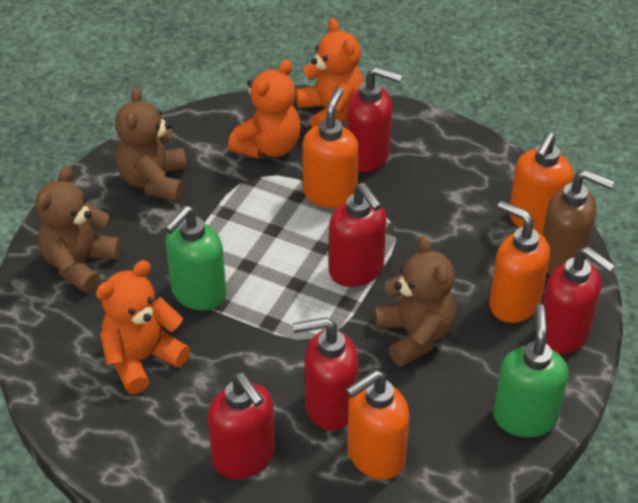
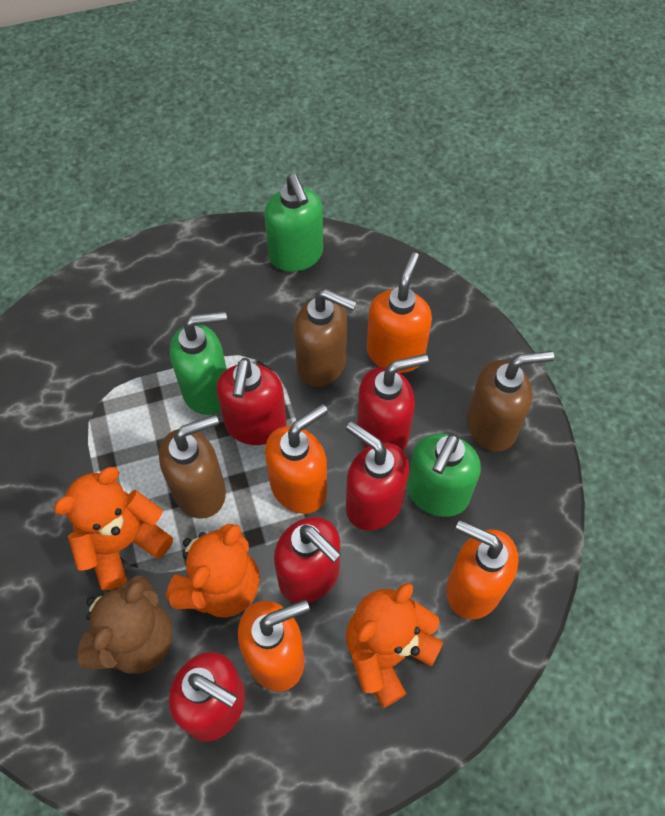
brown soap dispenser: 1 -> 3
brown teddy bear: 3 -> 1
green soap dispenser: 2 -> 3

